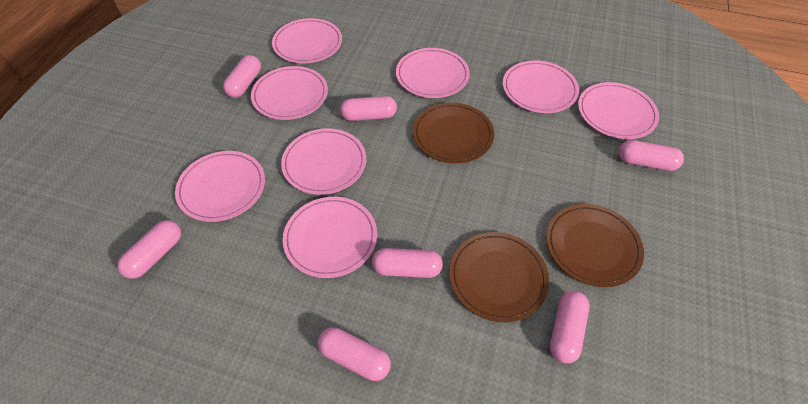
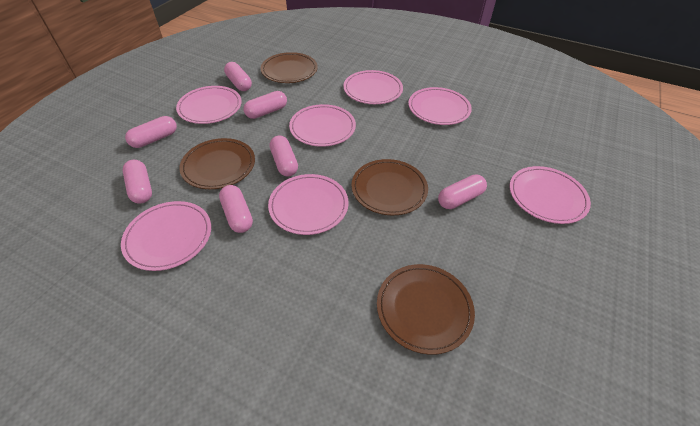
brown plate: 3 -> 4
pink plate: 8 -> 7

